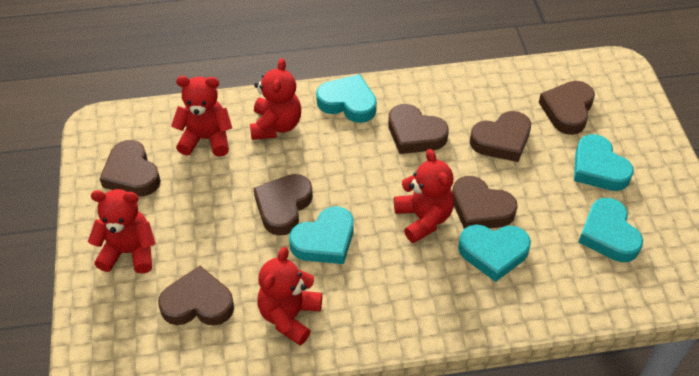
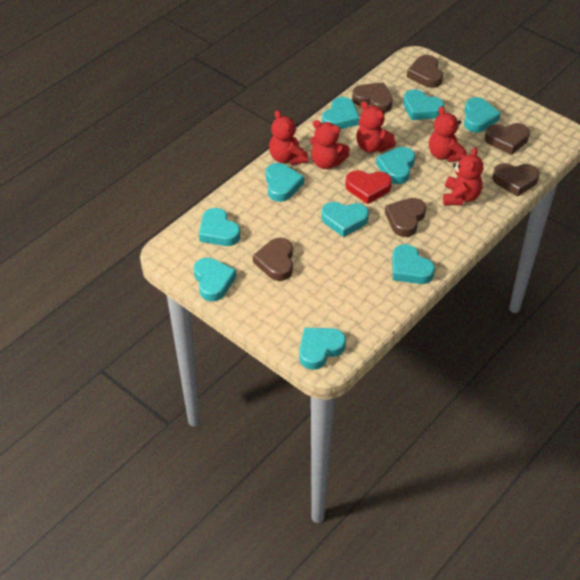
brown heart: 7 -> 6
red heart: 0 -> 1
turquoise heart: 5 -> 10

